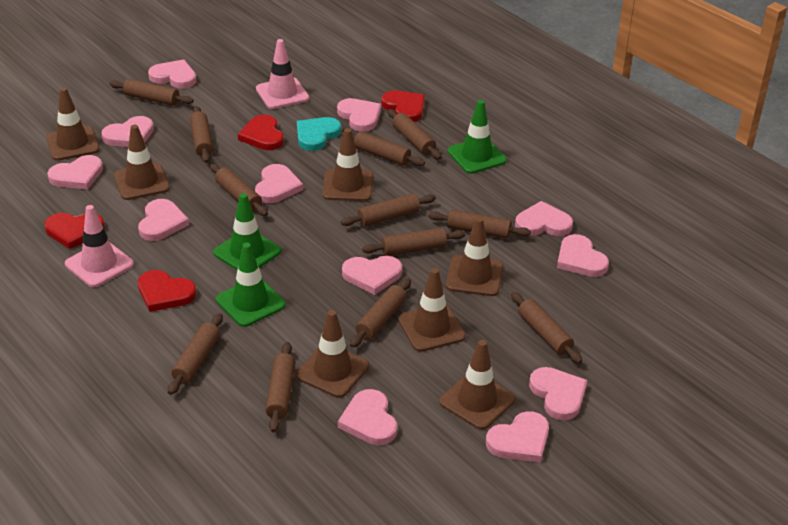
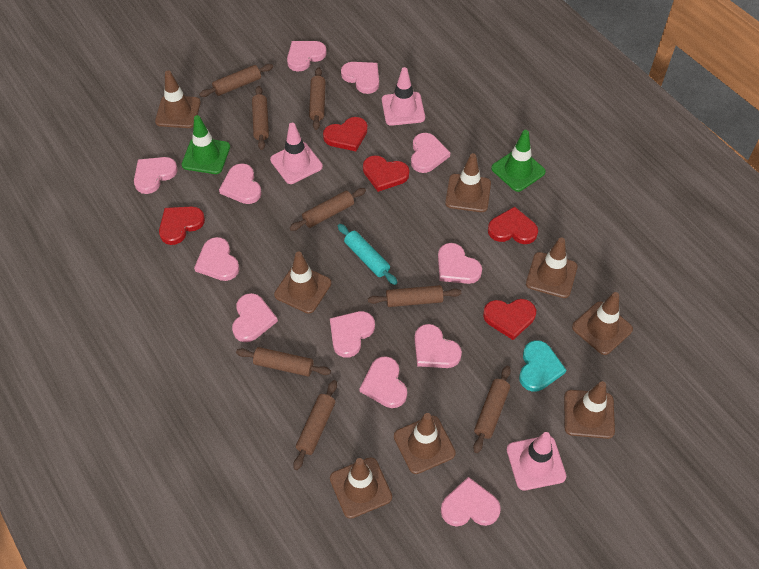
brown rolling pin: 12 -> 8
brown traffic cone: 7 -> 8
green traffic cone: 3 -> 2
pink traffic cone: 2 -> 3
red heart: 4 -> 5
turquoise rolling pin: 0 -> 1

